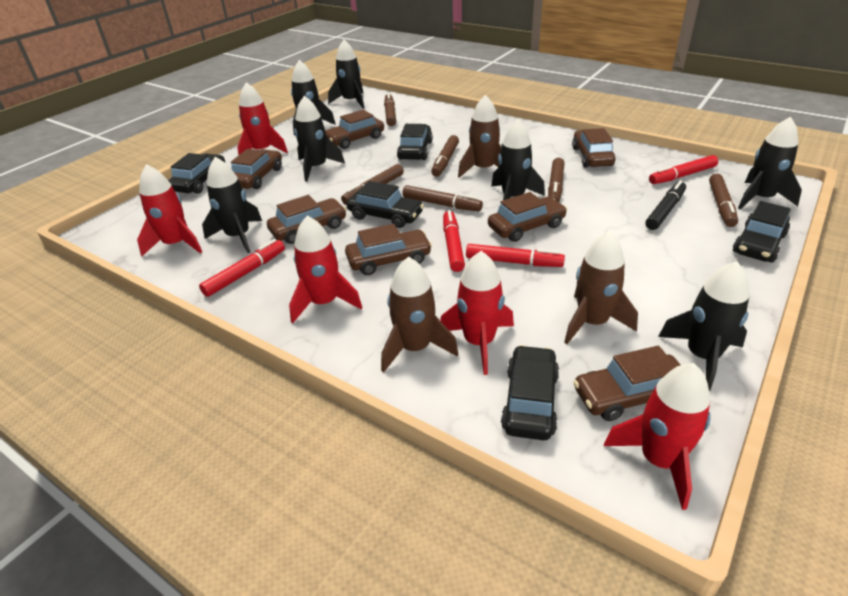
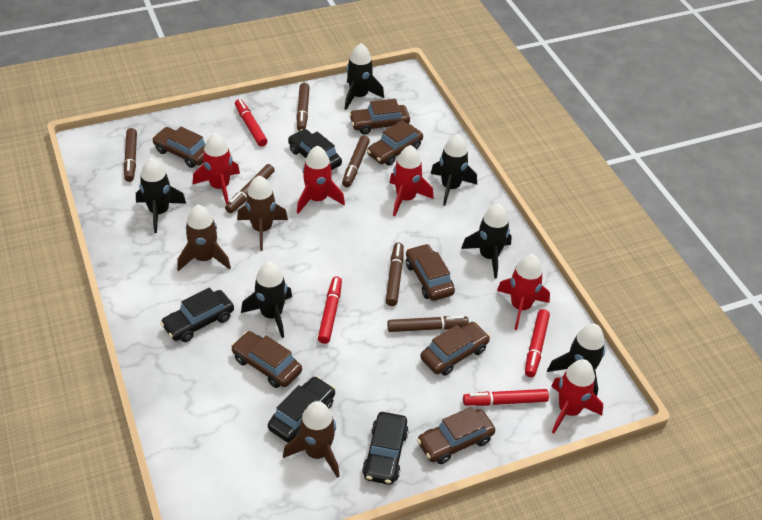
black car: 5 -> 4
black marker: 1 -> 0
black rocket: 7 -> 6

